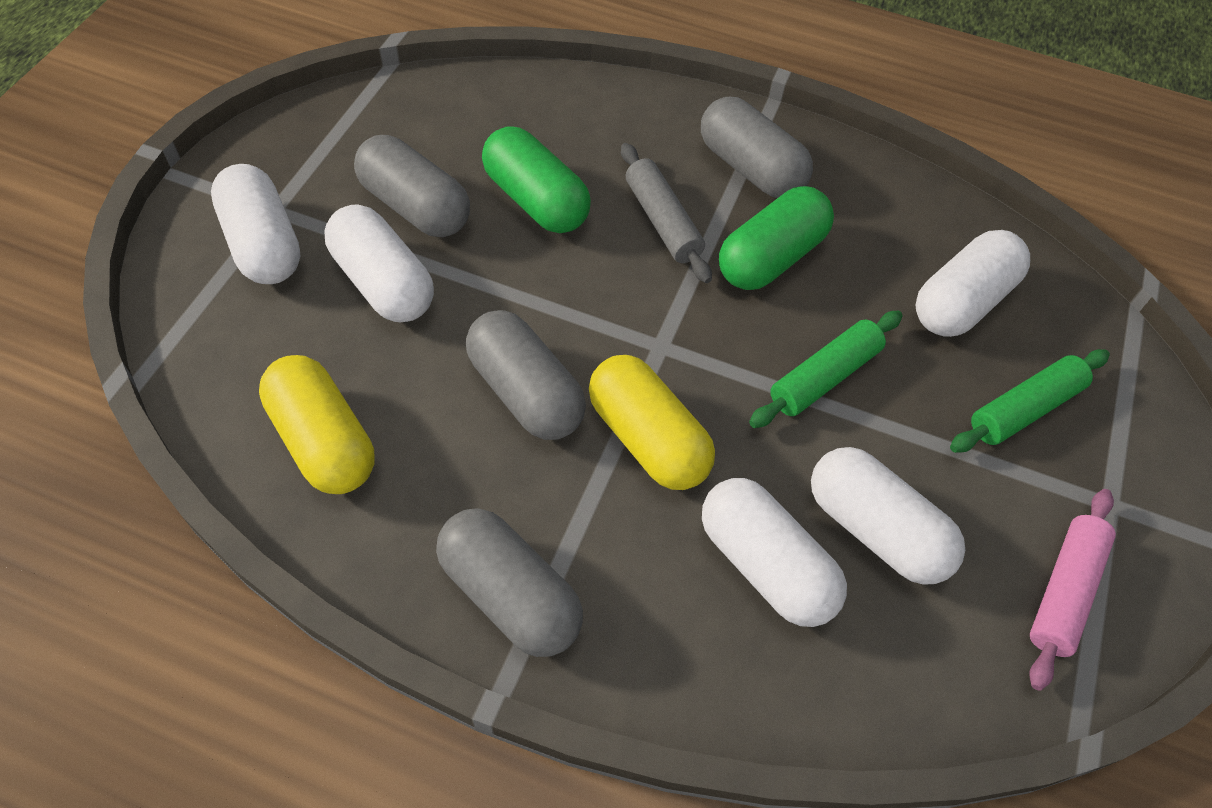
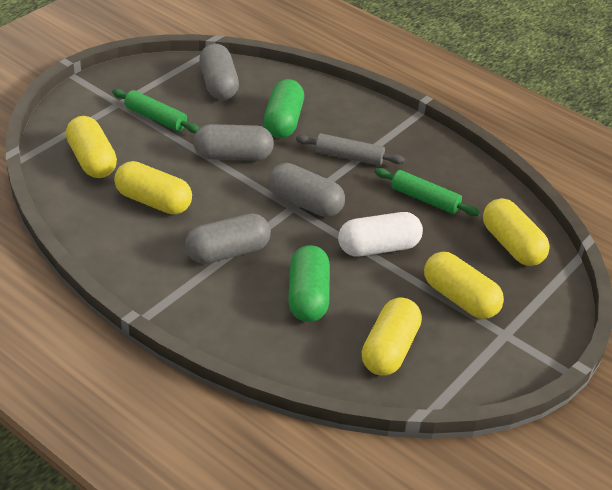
pink rolling pin: 1 -> 0
white capsule: 5 -> 1
yellow capsule: 2 -> 5

